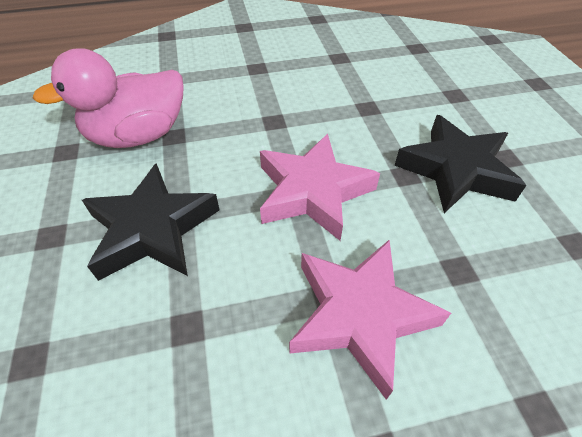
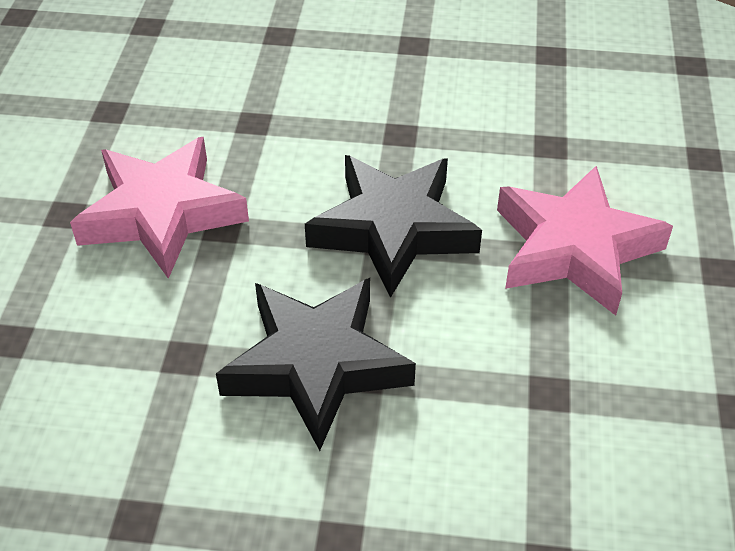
pink duck: 1 -> 0

